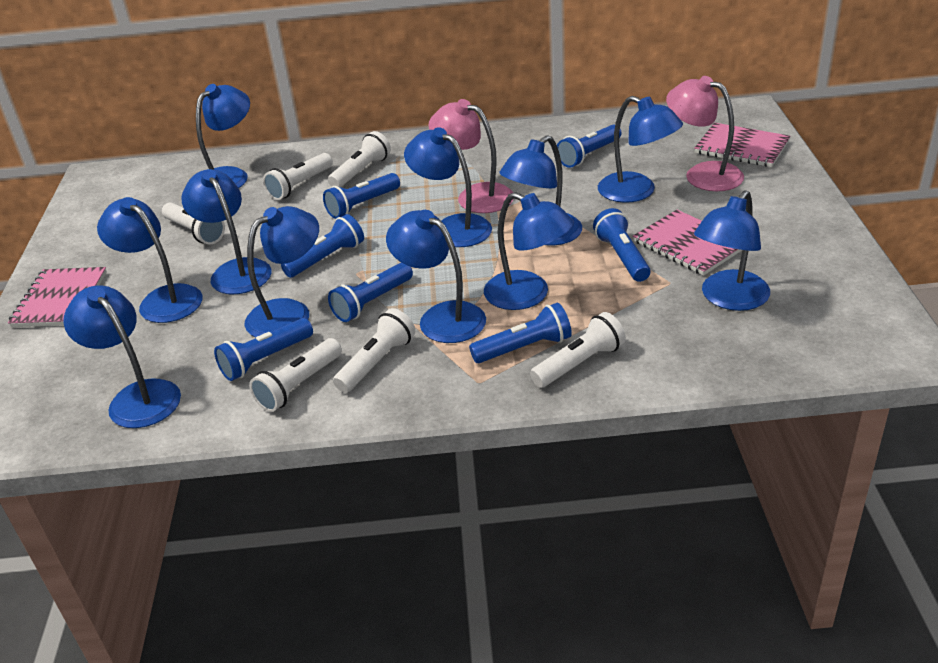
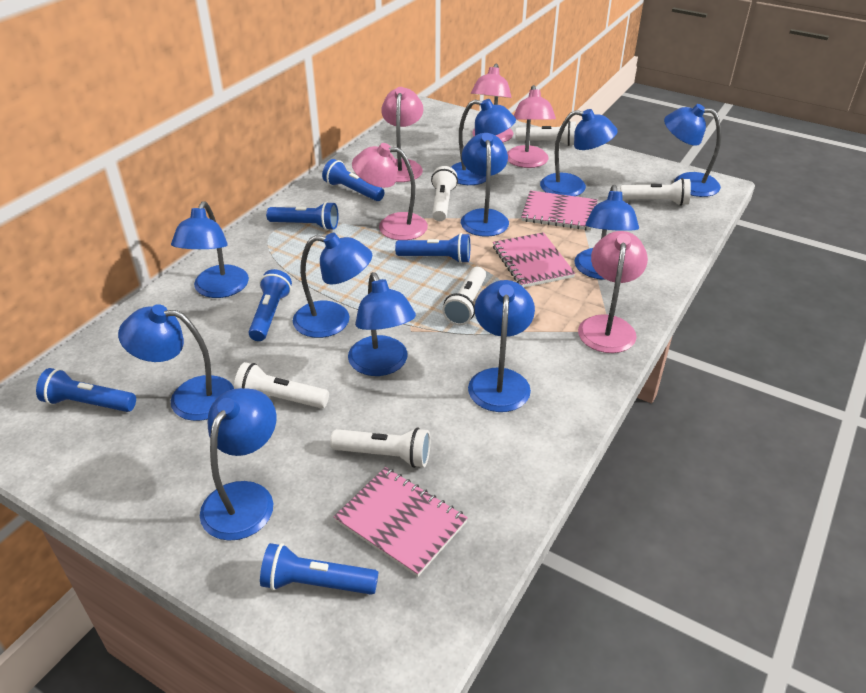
blue flashlight: 7 -> 6
pink lamp: 2 -> 5

